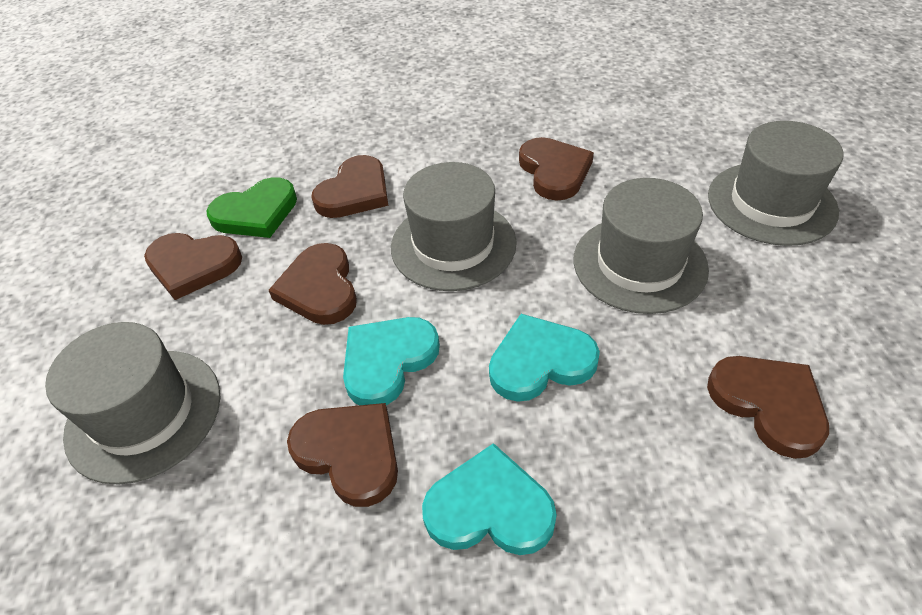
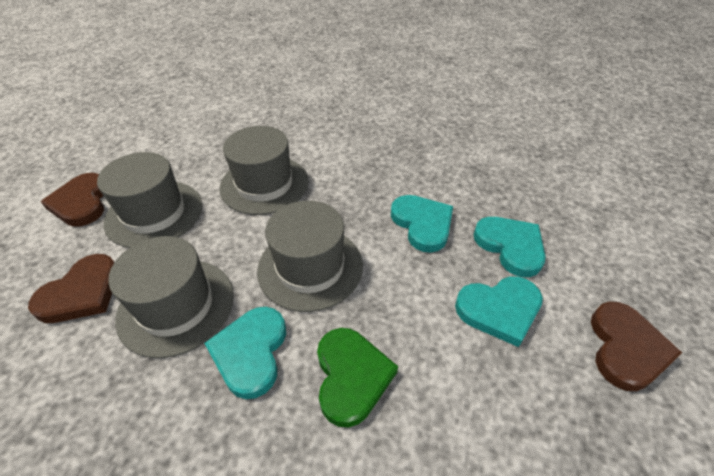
brown heart: 6 -> 3
turquoise heart: 3 -> 4

